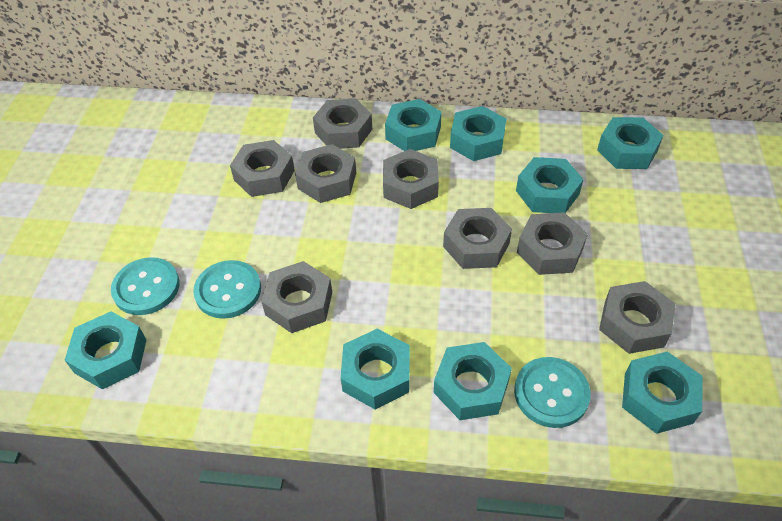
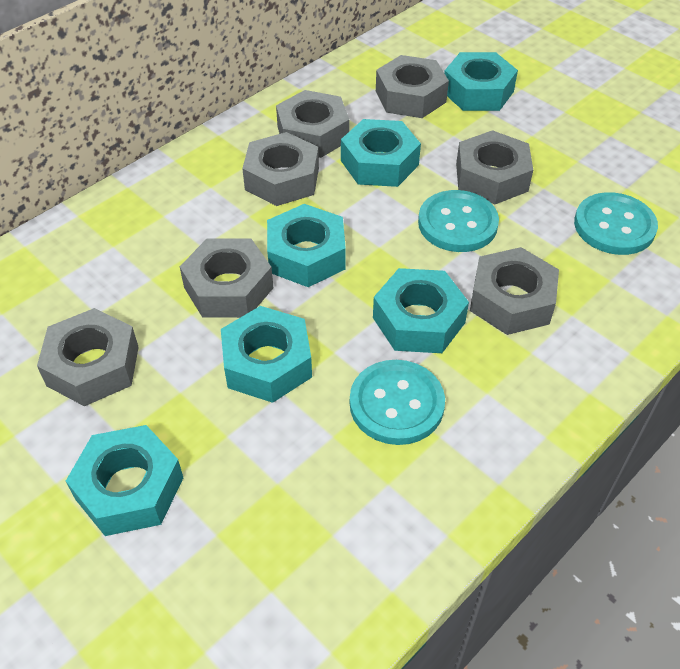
grey nut: 8 -> 7
turquoise nut: 8 -> 6

